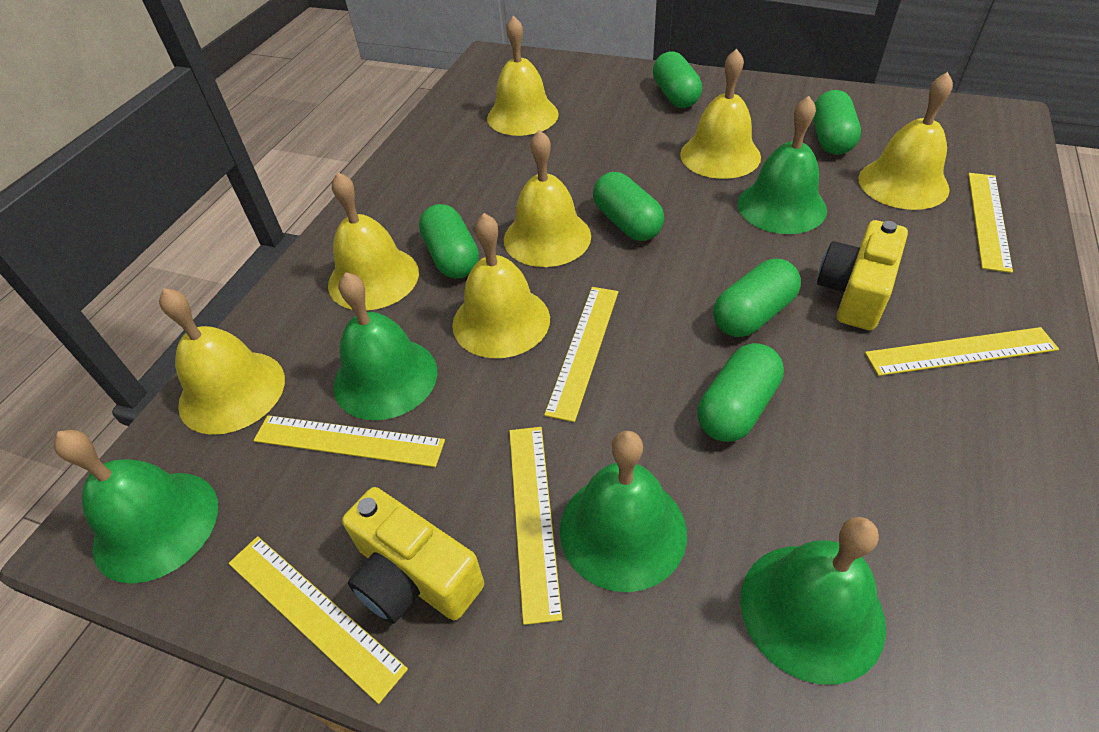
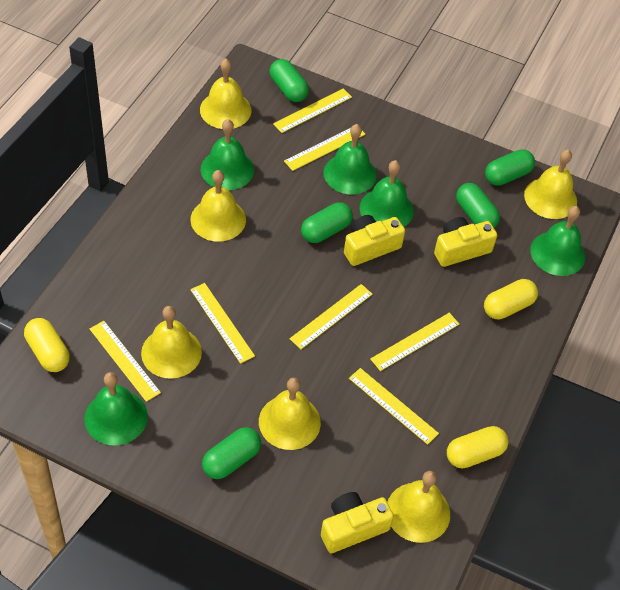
green capsule: 6 -> 5
yellow bell: 7 -> 6
yellow camera: 2 -> 3
yellow capsule: 0 -> 3
yellow ruler: 6 -> 7

